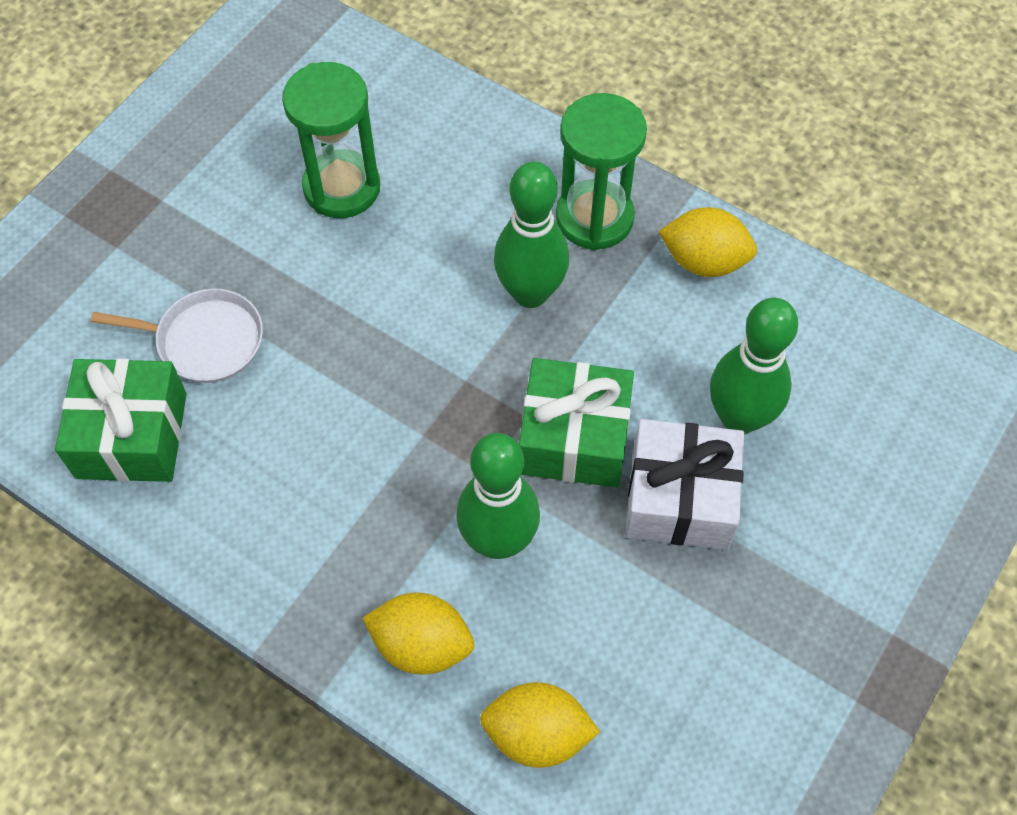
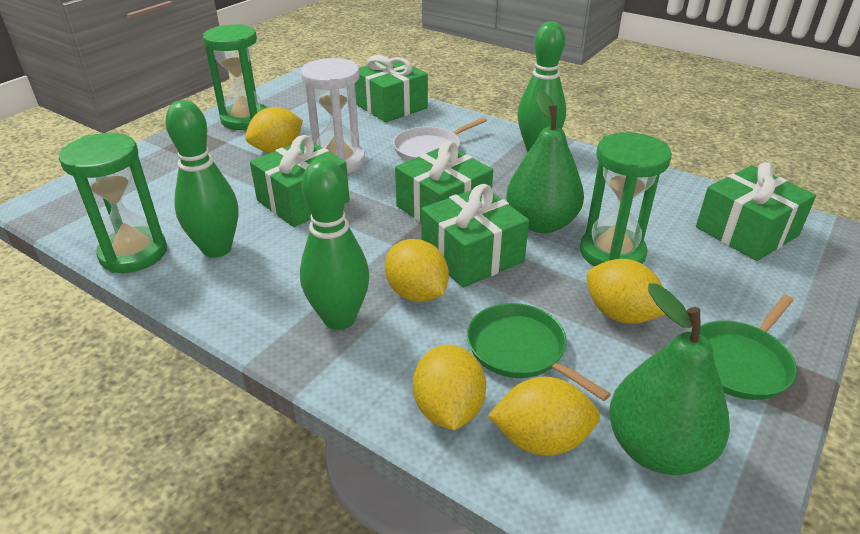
green gift: 2 -> 5
green hourglass: 2 -> 3
green pan: 0 -> 2
green pear: 0 -> 2
white gift: 1 -> 0
white hourglass: 0 -> 1
yellow lemon: 3 -> 5

